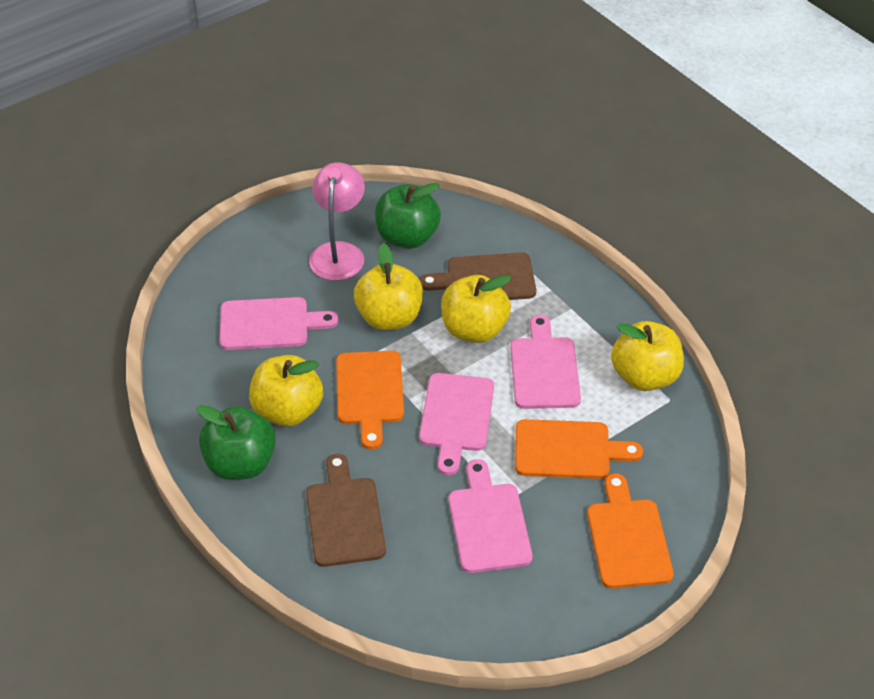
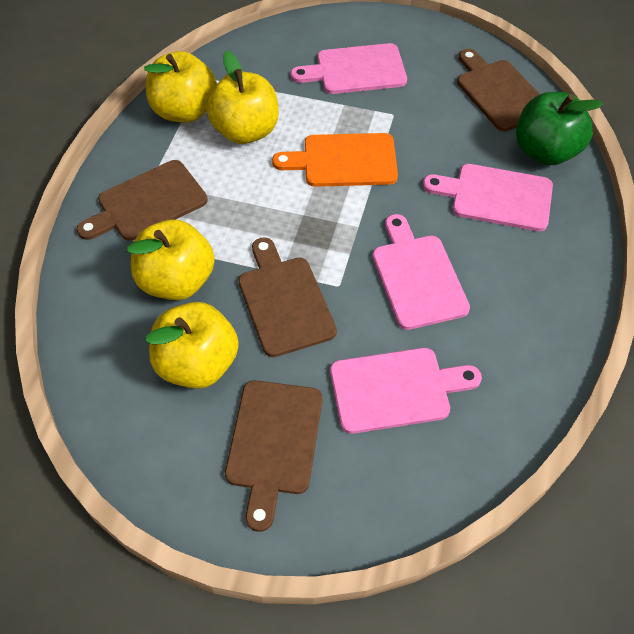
brown cutting board: 2 -> 4
green apple: 2 -> 1
orange cutting board: 3 -> 1
pink lamp: 1 -> 0

